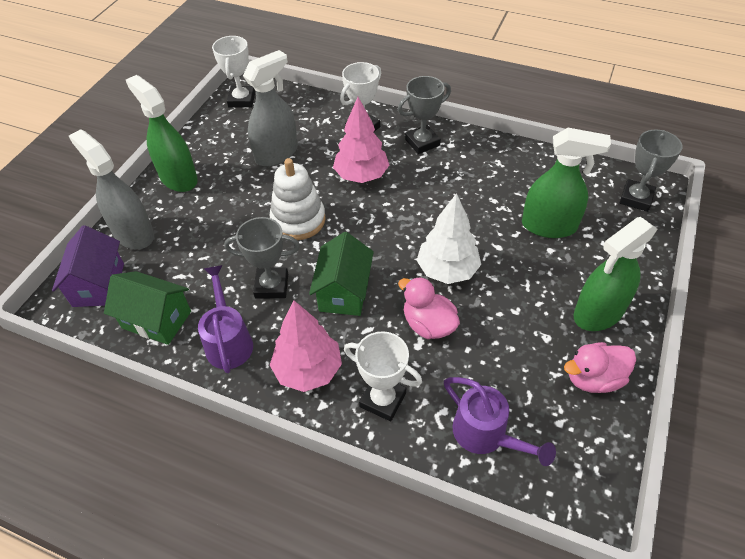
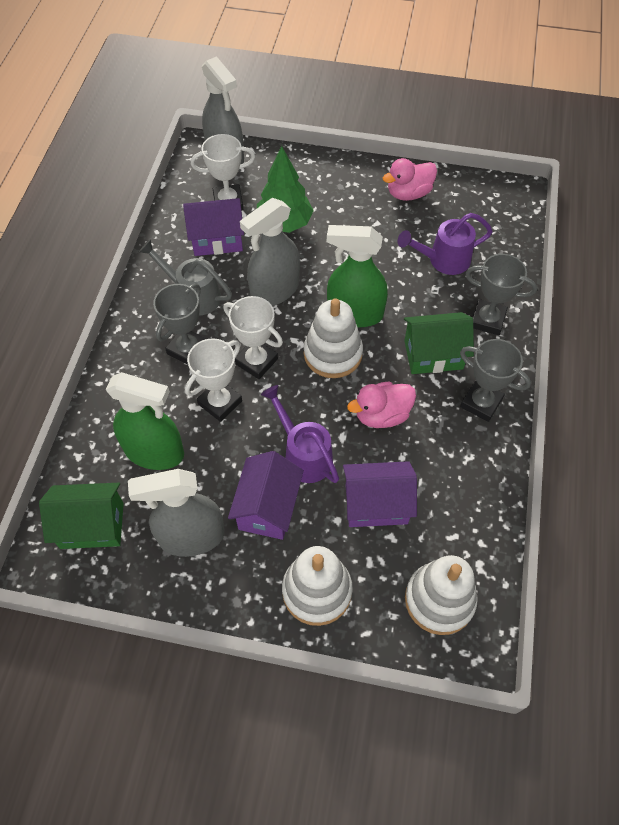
green spray bottle: 3 -> 2
green tree: 0 -> 1
grey spray bottle: 2 -> 3
grey watering can: 0 -> 1
pink tree: 2 -> 0
purple house: 1 -> 3
white stacking toy: 1 -> 3
white tree: 1 -> 0

